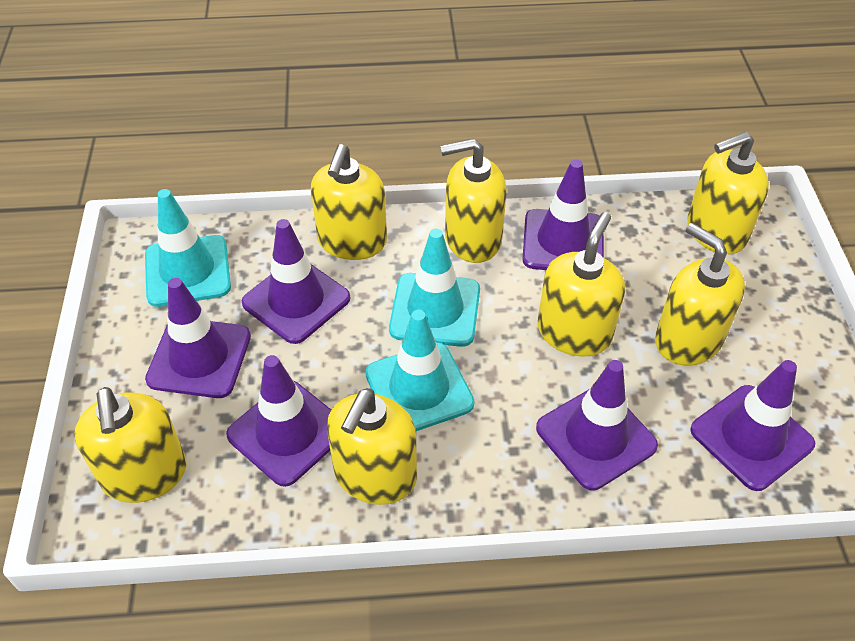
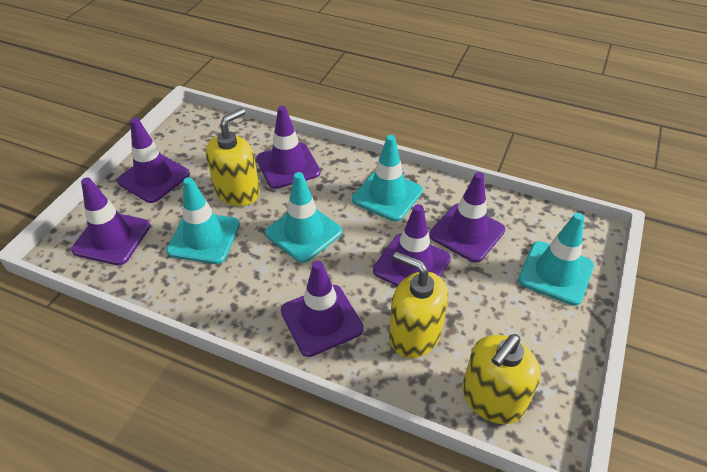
turquoise traffic cone: 3 -> 4
yellow soap dispenser: 7 -> 3

